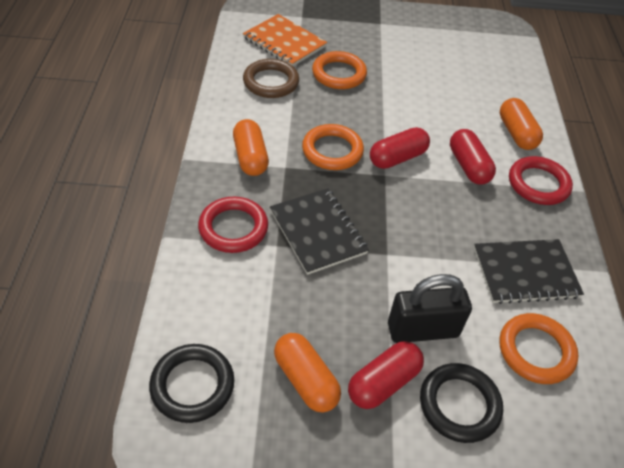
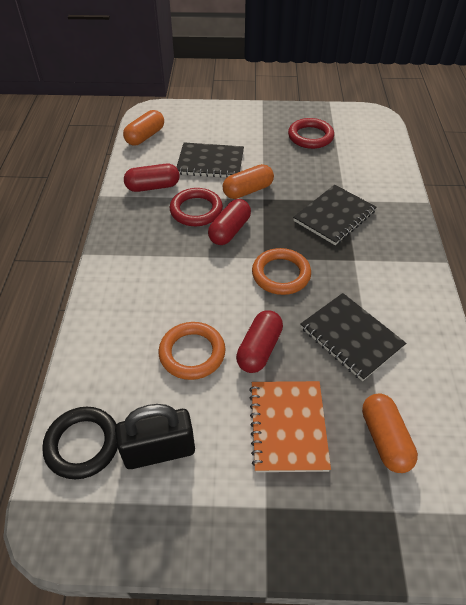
black notebook: 2 -> 3
black ring: 2 -> 1
brown ring: 1 -> 0
orange ring: 3 -> 2

